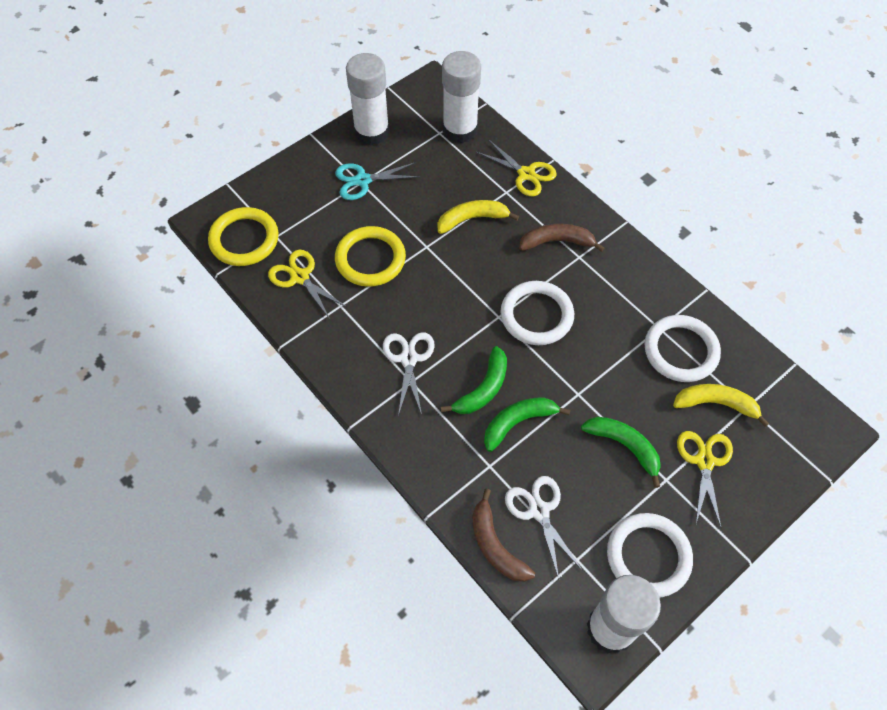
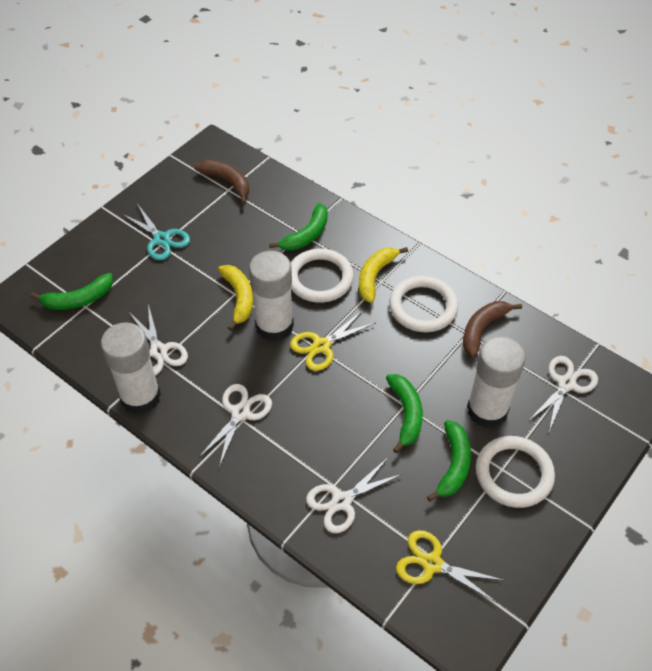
green banana: 3 -> 4
white scissors: 2 -> 4
yellow ring: 2 -> 0
yellow scissors: 3 -> 2

